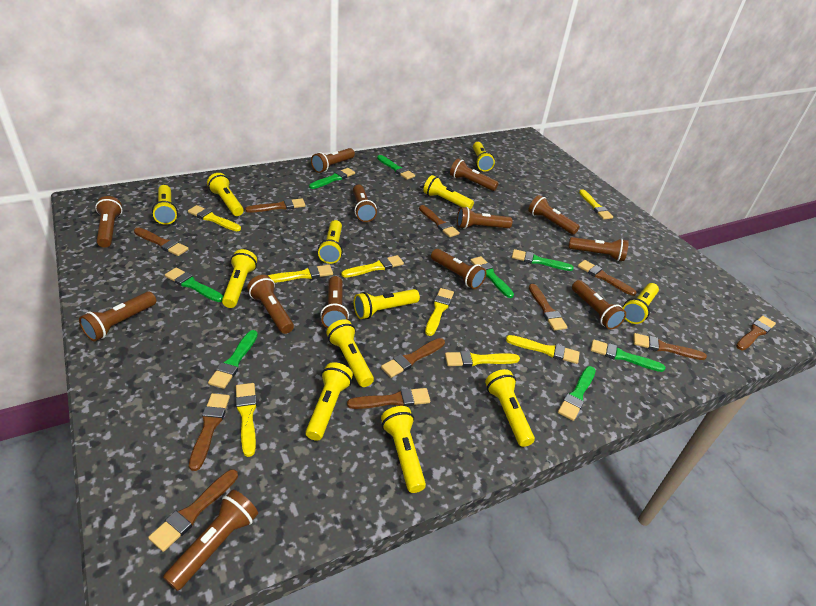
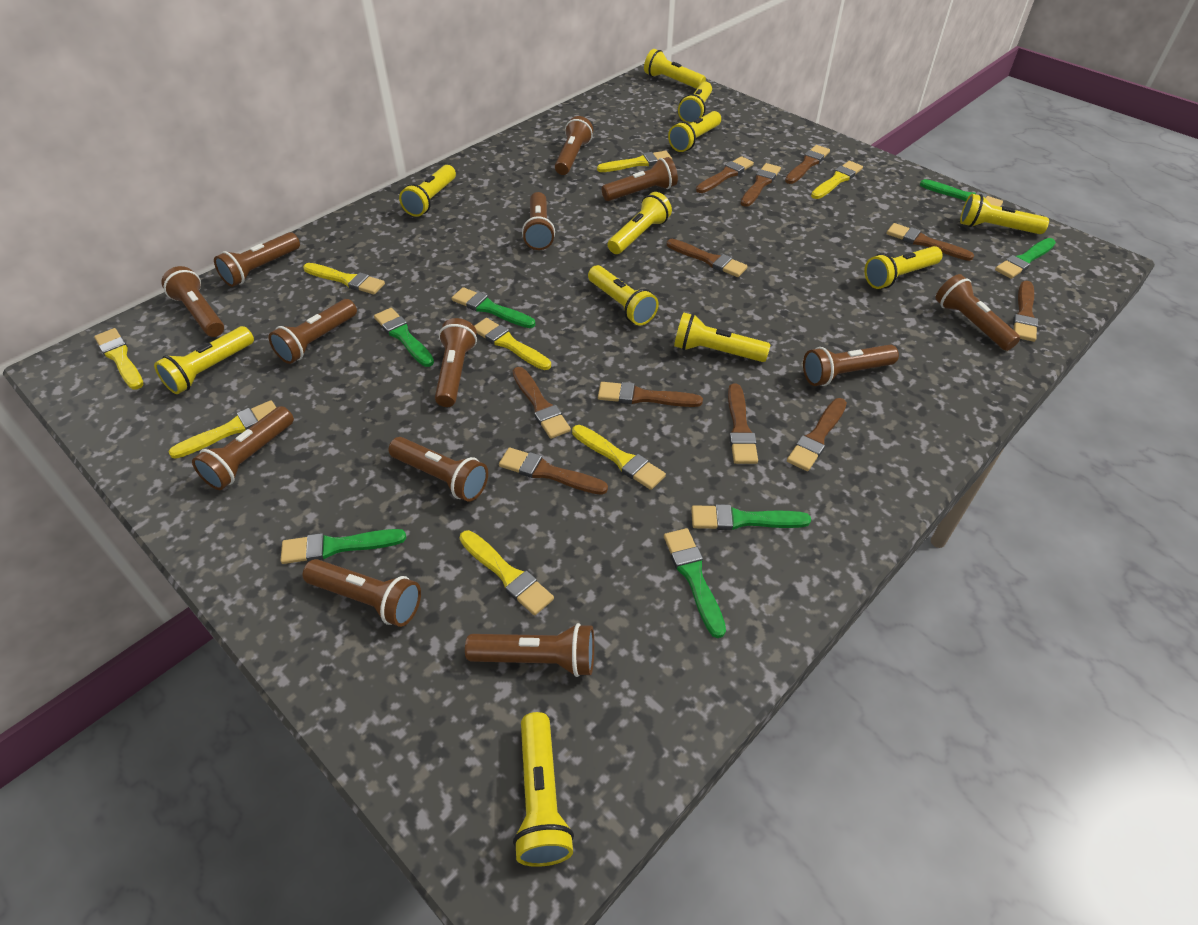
green brush: 8 -> 7
yellow flashlight: 12 -> 11

